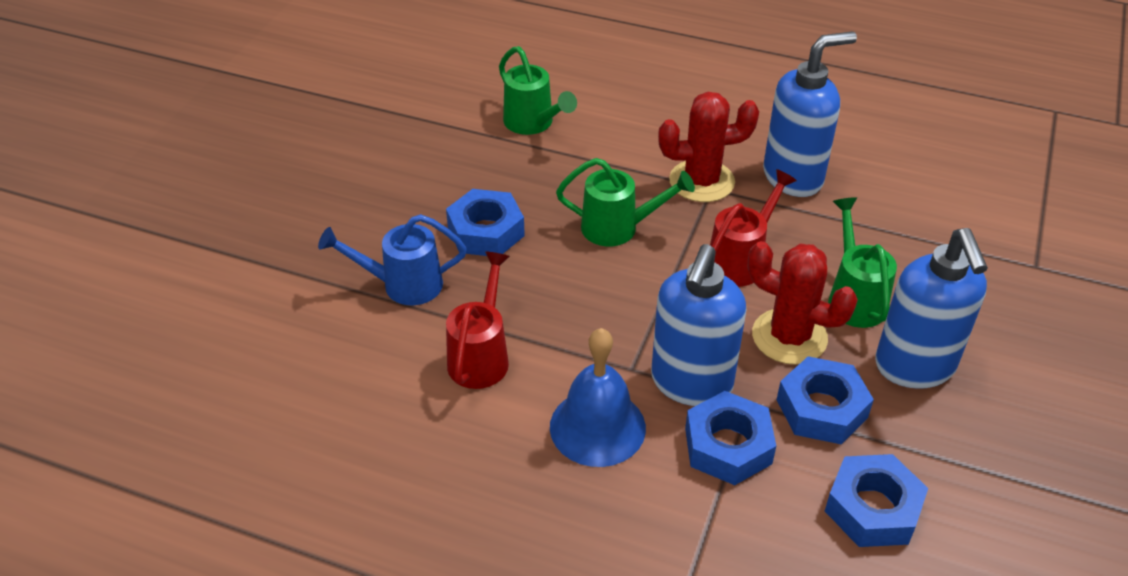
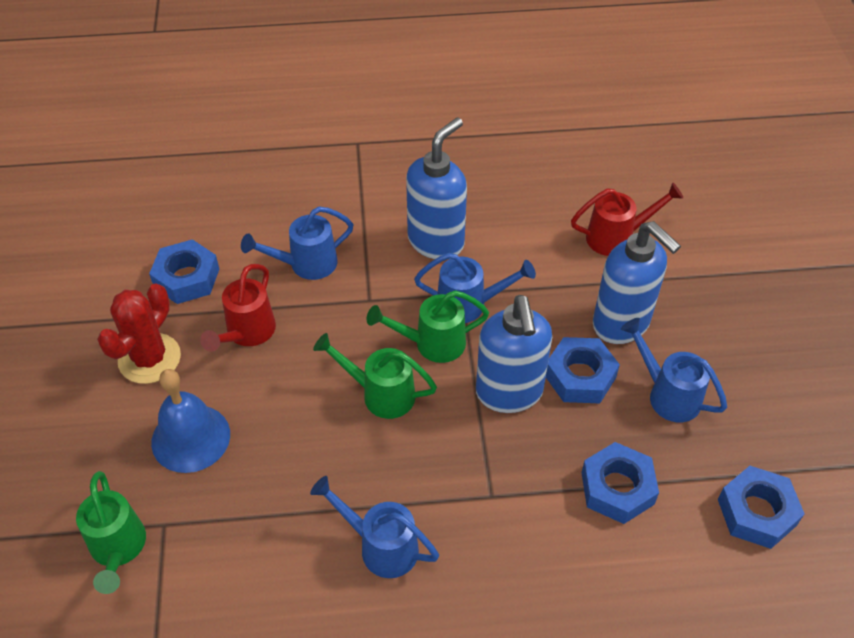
blue watering can: 1 -> 4
red cactus: 2 -> 1

